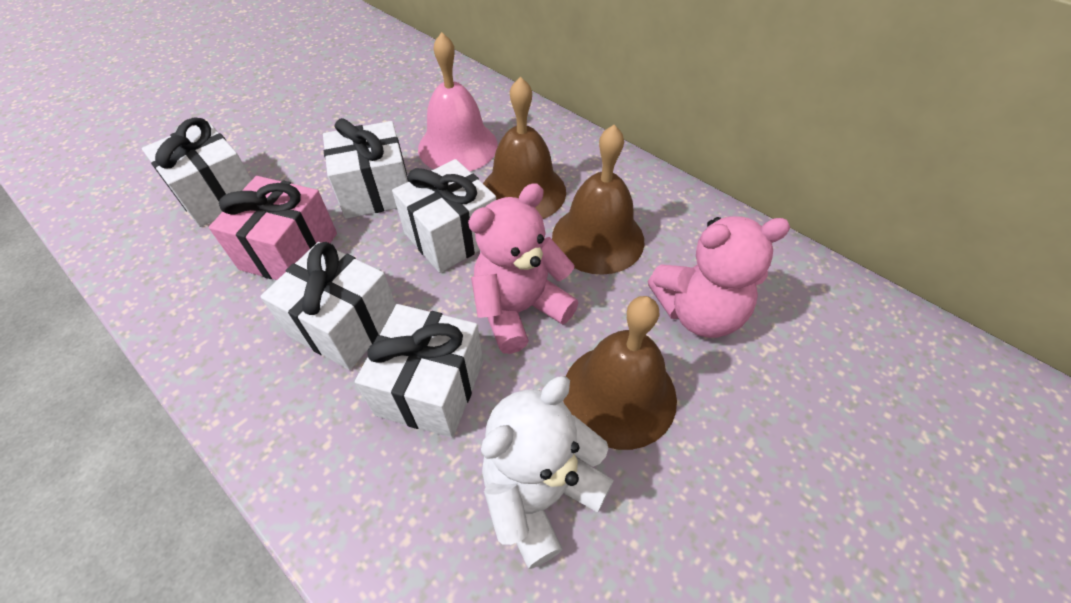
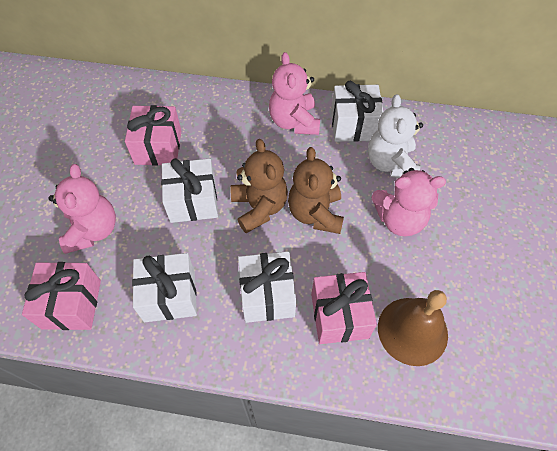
brown bell: 3 -> 1
brown teddy bear: 0 -> 2
pink bell: 1 -> 0
pink gift: 1 -> 3
pink teddy bear: 2 -> 3
white gift: 5 -> 4

